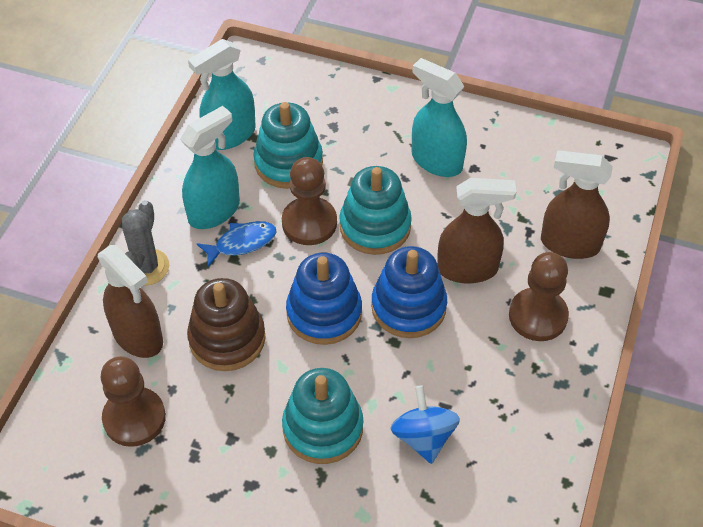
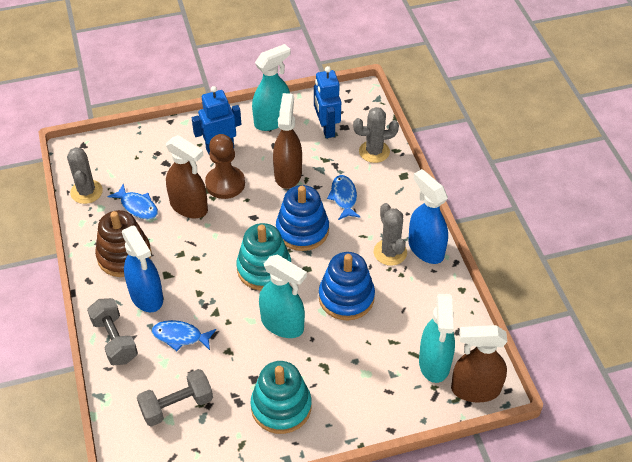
blue fish: 1 -> 3
blue robot: 0 -> 2
blue spinning top: 1 -> 0
blue spray bottle: 0 -> 2
brown pawn: 3 -> 1
grey cactus: 1 -> 3
grey dumbbell: 0 -> 2
turquoise stacking toy: 3 -> 2

